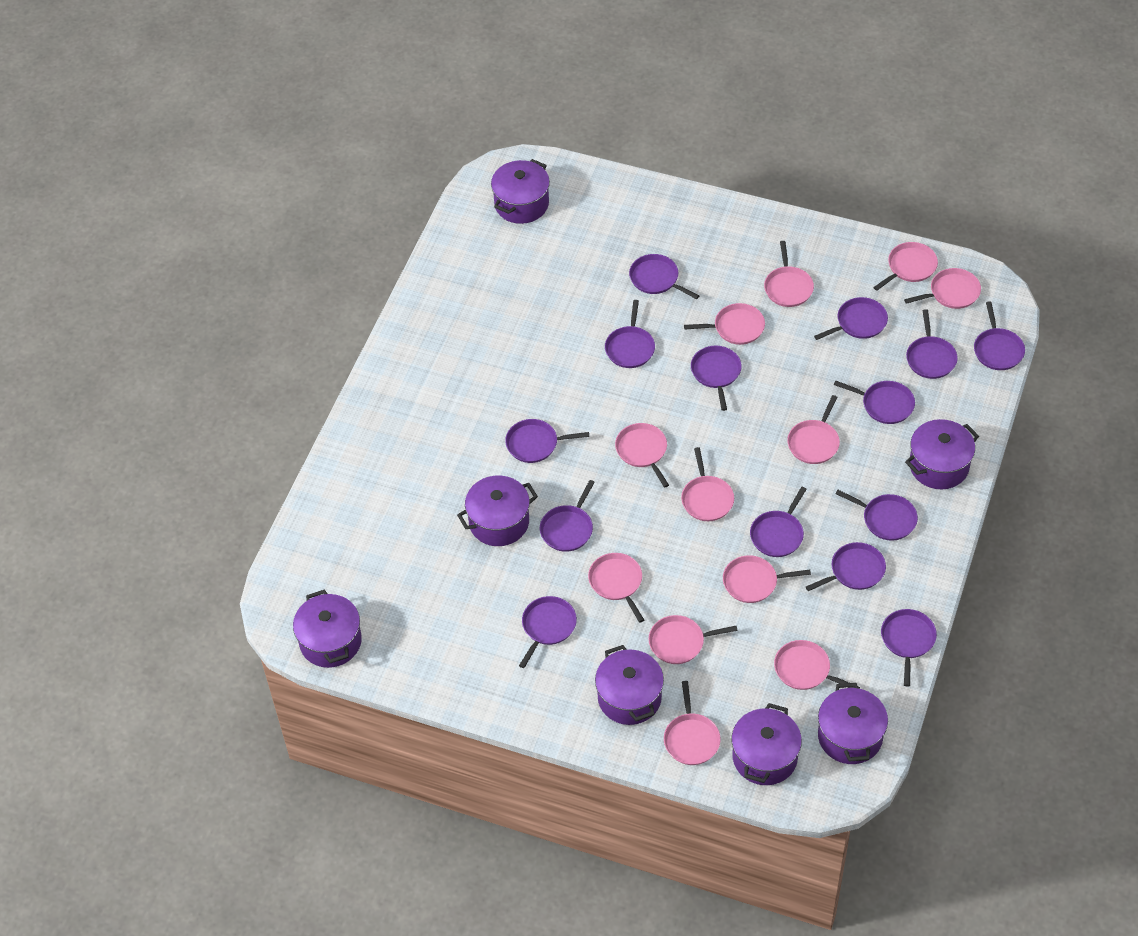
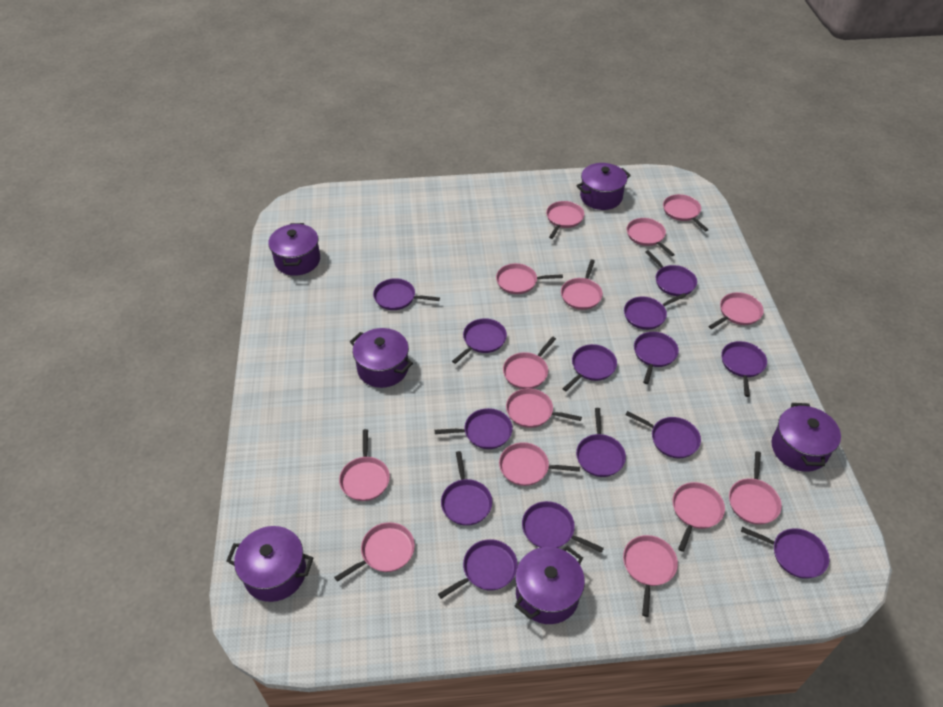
pink pan: 12 -> 14
purple pot: 7 -> 6

